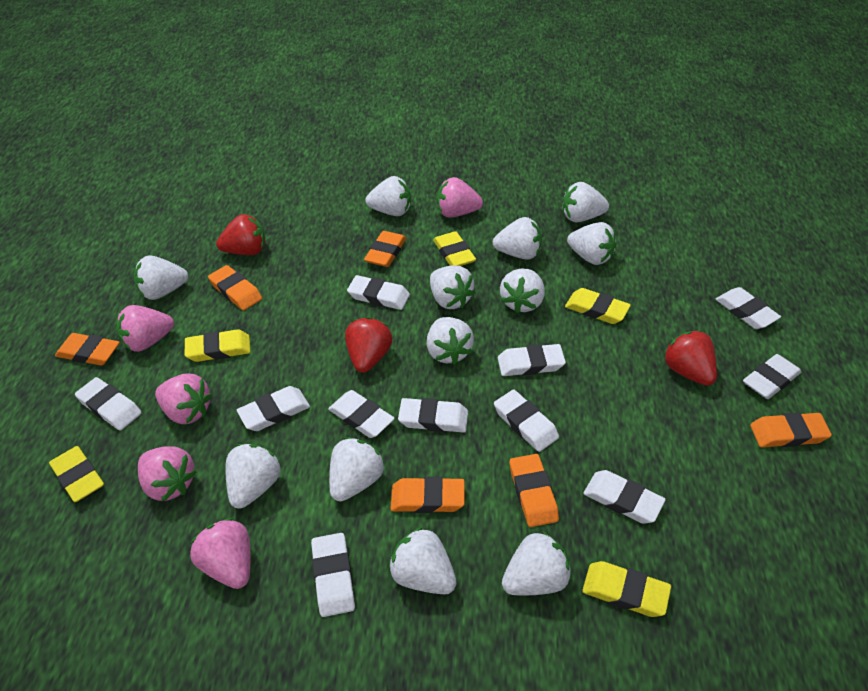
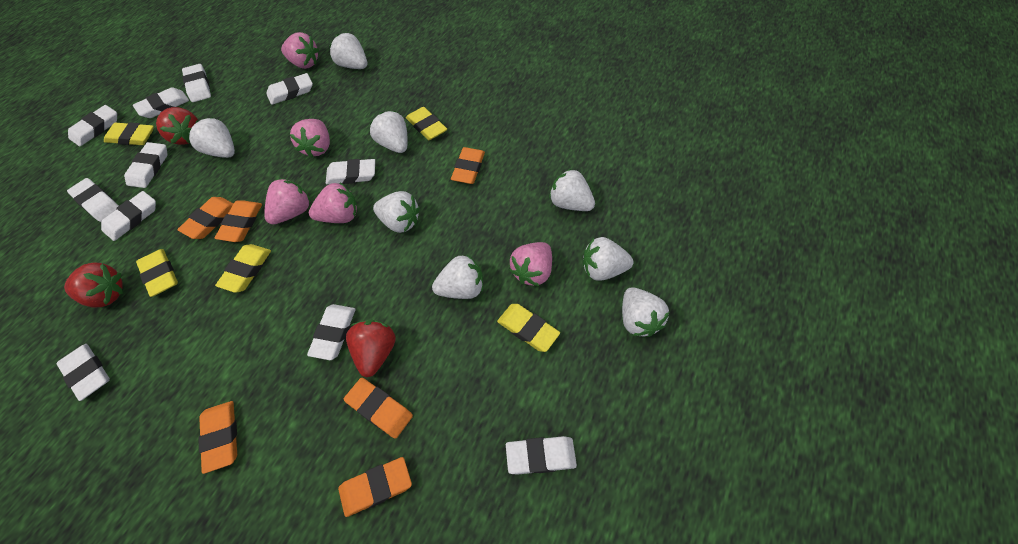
white strawberry: 12 -> 8

